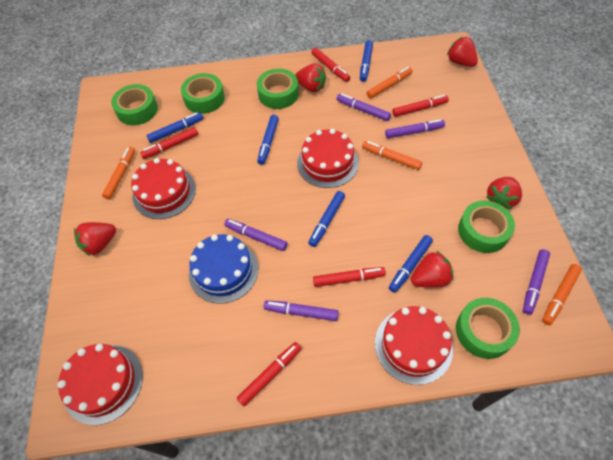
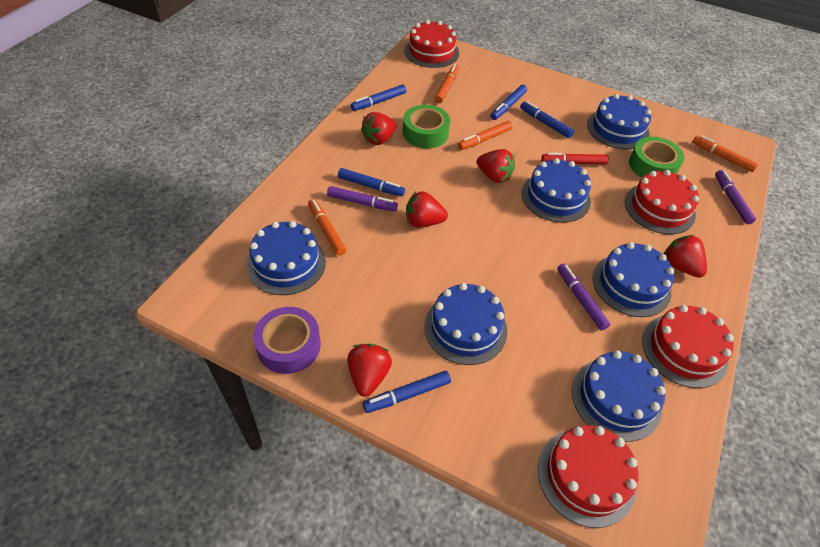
blue cake: 1 -> 6
green tape: 5 -> 2
purple marker: 5 -> 3
purple tape: 0 -> 1
red marker: 5 -> 1

